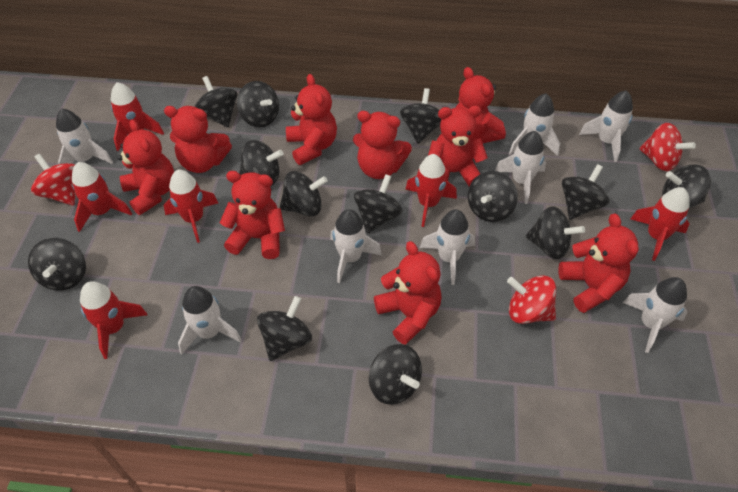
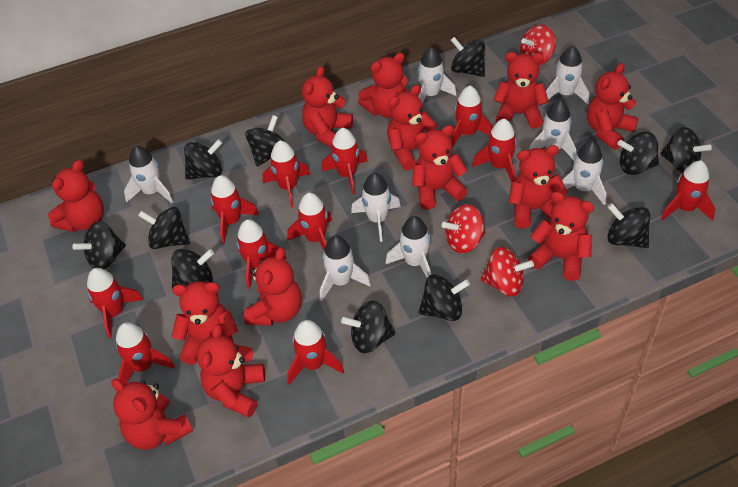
black spinning top: 13 -> 11
red rocket: 6 -> 11
red teddy bear: 9 -> 13

